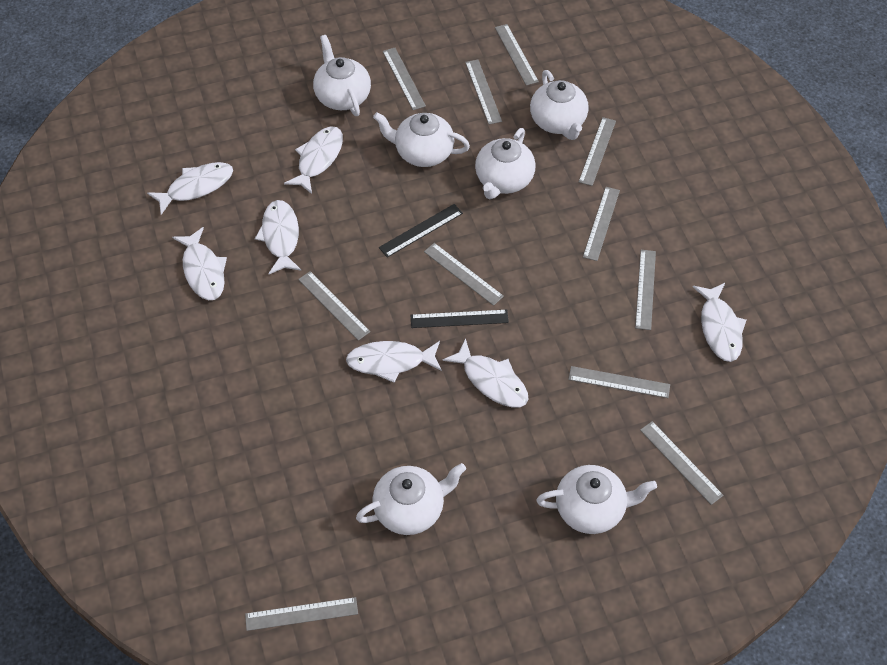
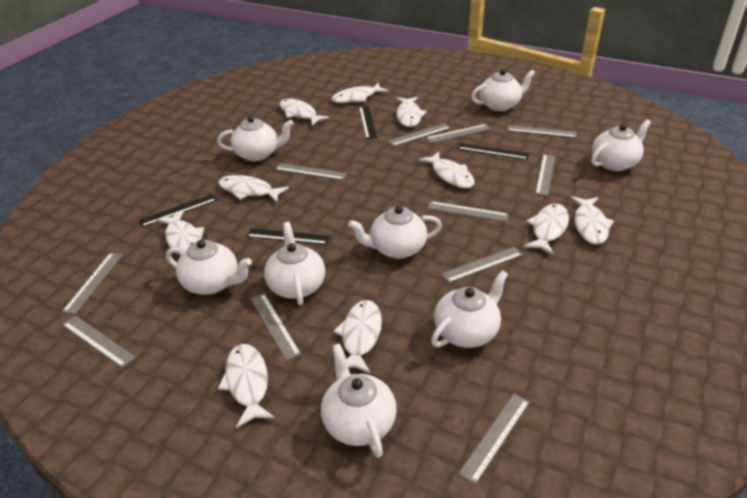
black ruler: 2 -> 4
white fish: 7 -> 10
white teapot: 6 -> 8

